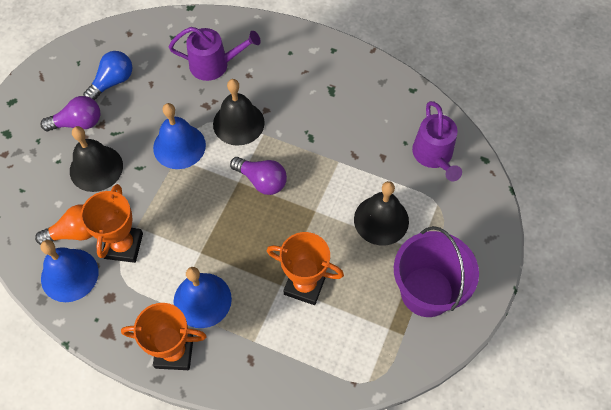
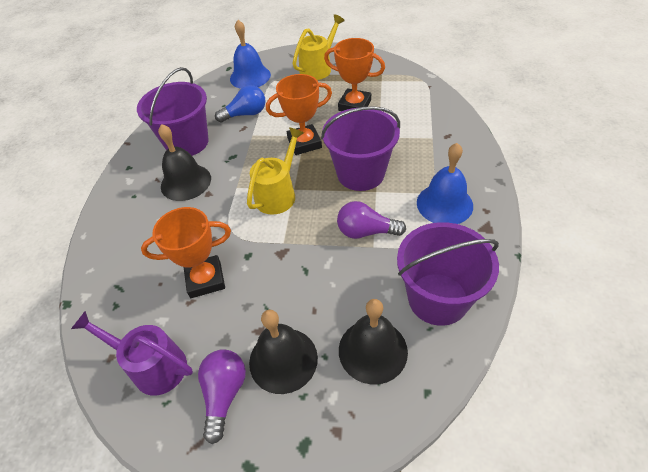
blue bell: 3 -> 2
orange light bulb: 1 -> 0
purple bucket: 1 -> 3
purple watering can: 2 -> 1
yellow watering can: 0 -> 2

